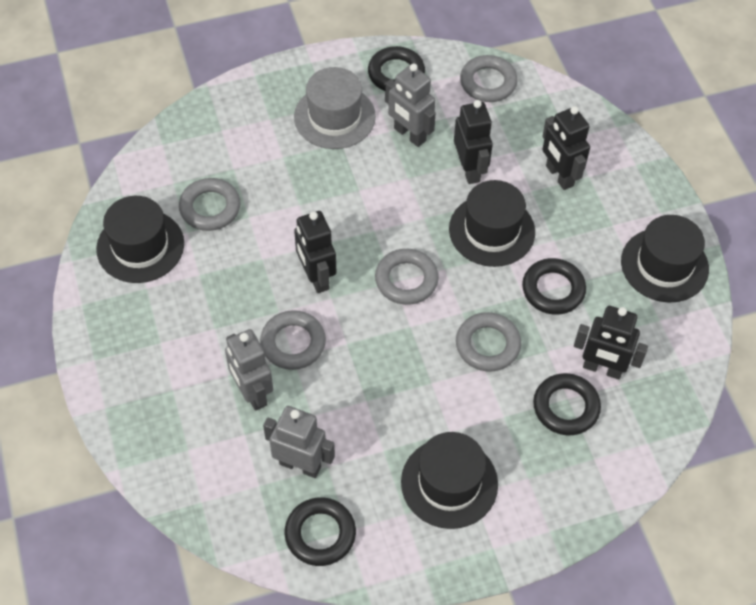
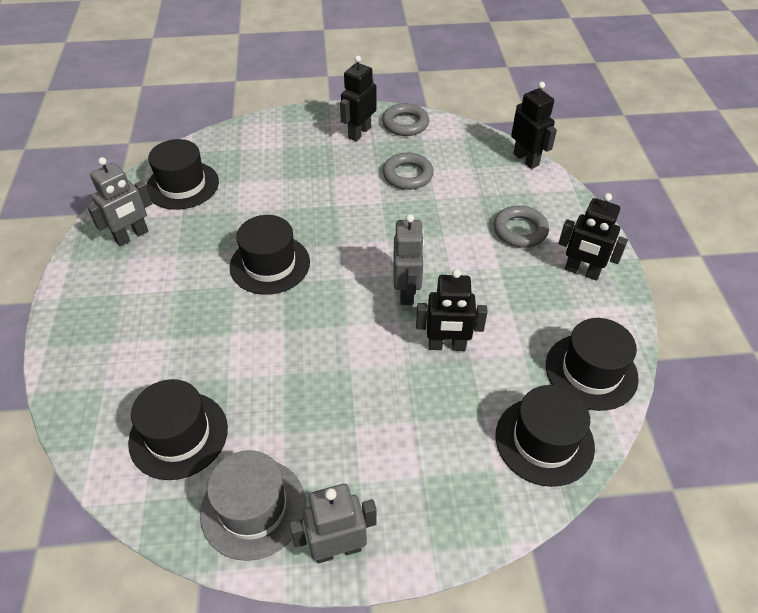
black hat: 4 -> 5
black ring: 4 -> 0
grey ring: 5 -> 3

